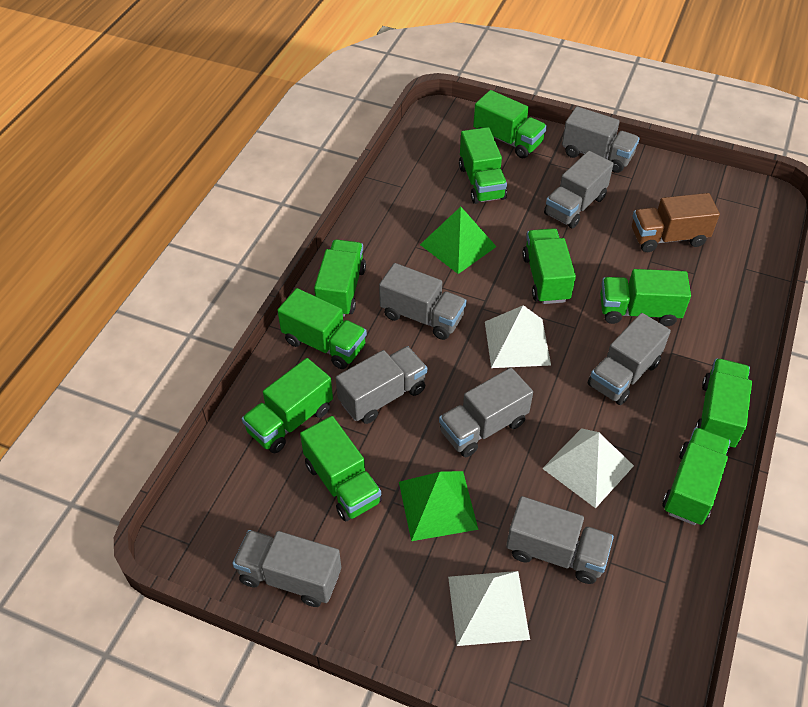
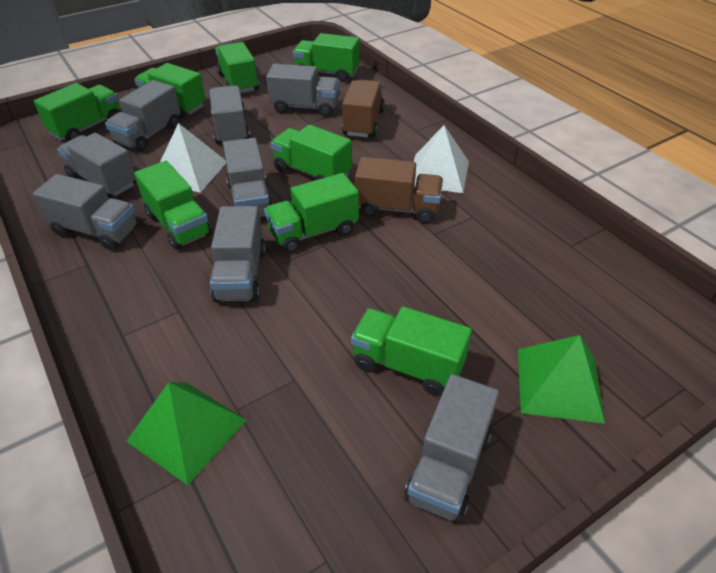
brown truck: 1 -> 2
green truck: 10 -> 8
white pyramid: 3 -> 2

